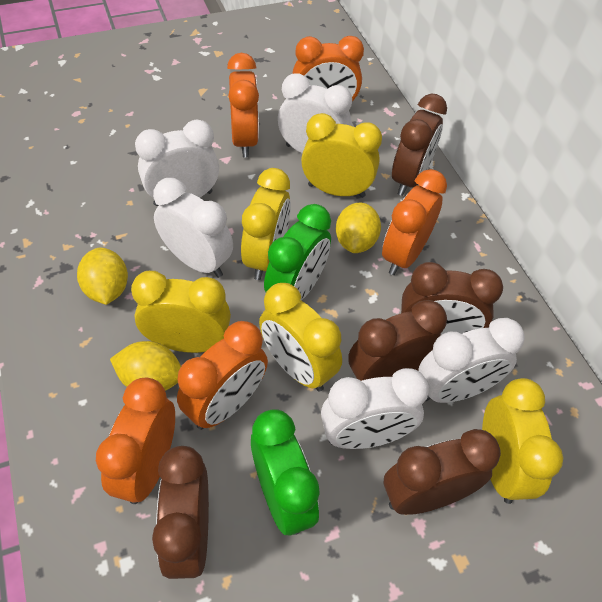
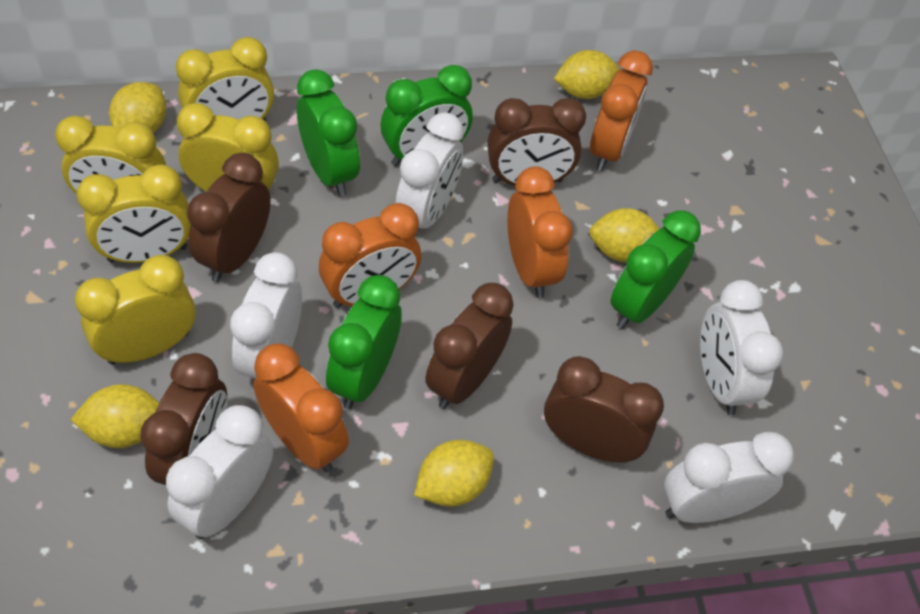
green clock: 2 -> 4
orange clock: 5 -> 4
yellow lemon: 3 -> 5

